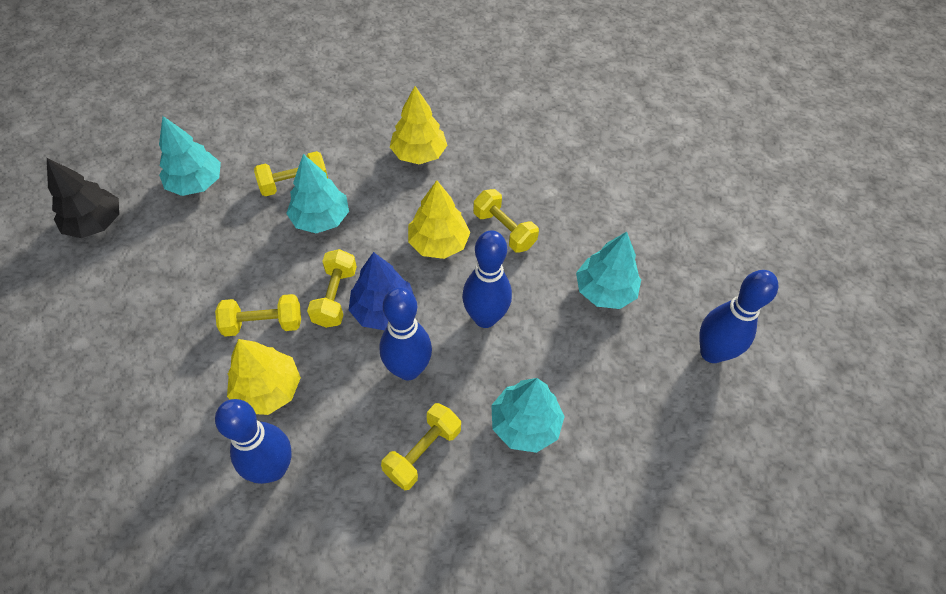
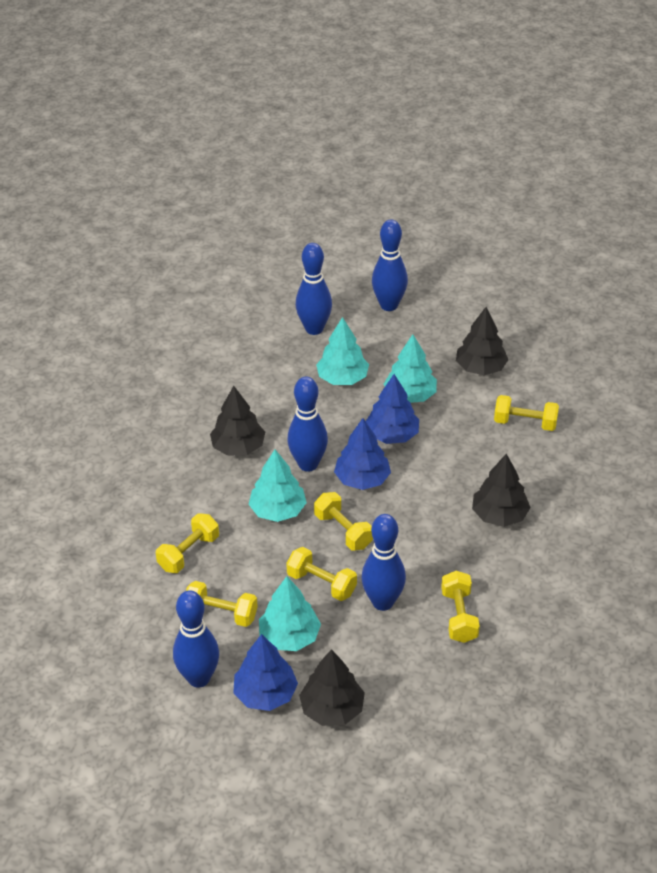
black tree: 1 -> 4
blue bowling pin: 4 -> 5
blue tree: 1 -> 3
yellow dumbbell: 5 -> 6
yellow tree: 3 -> 0

